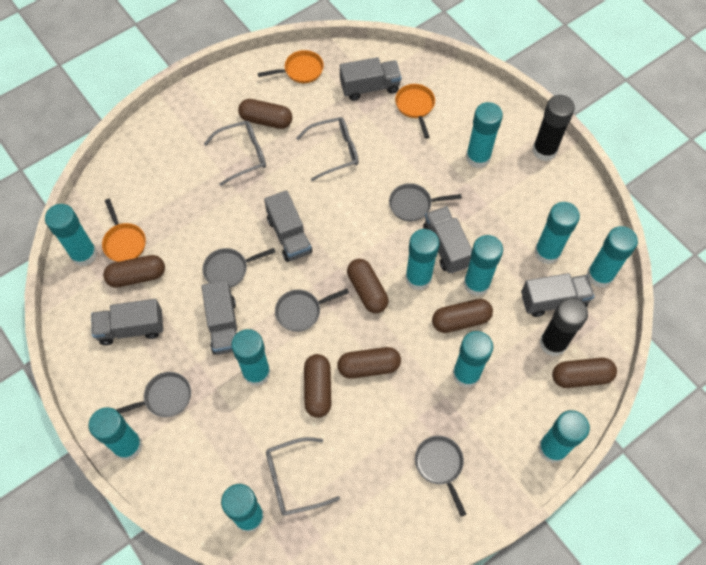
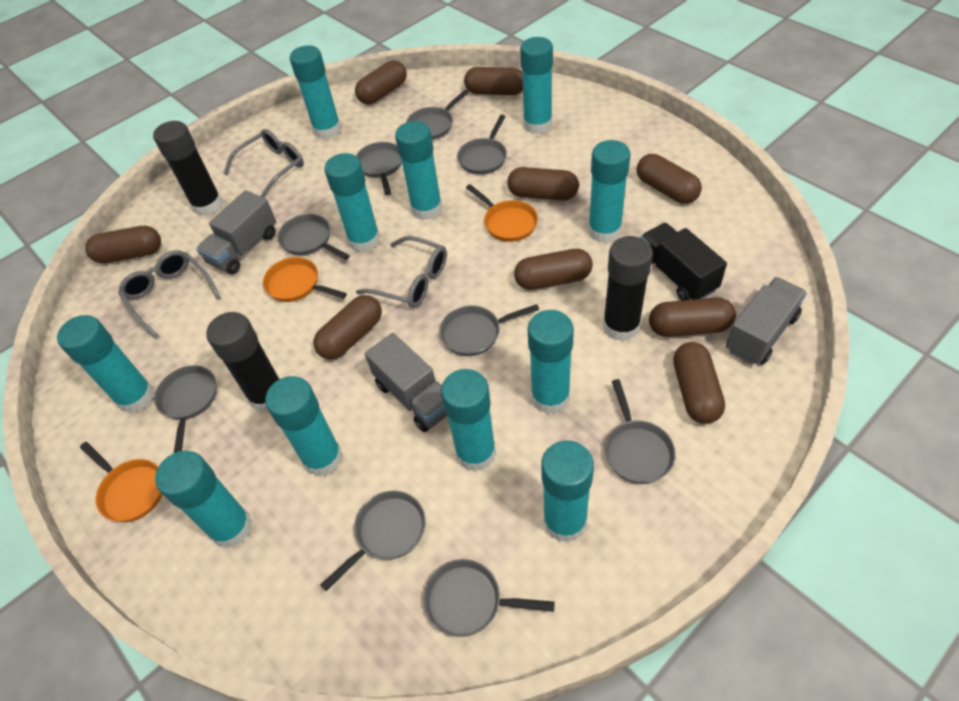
black glue stick: 2 -> 3
black truck: 0 -> 1
brown capsule: 7 -> 9
grey pan: 5 -> 9
grey truck: 6 -> 3

